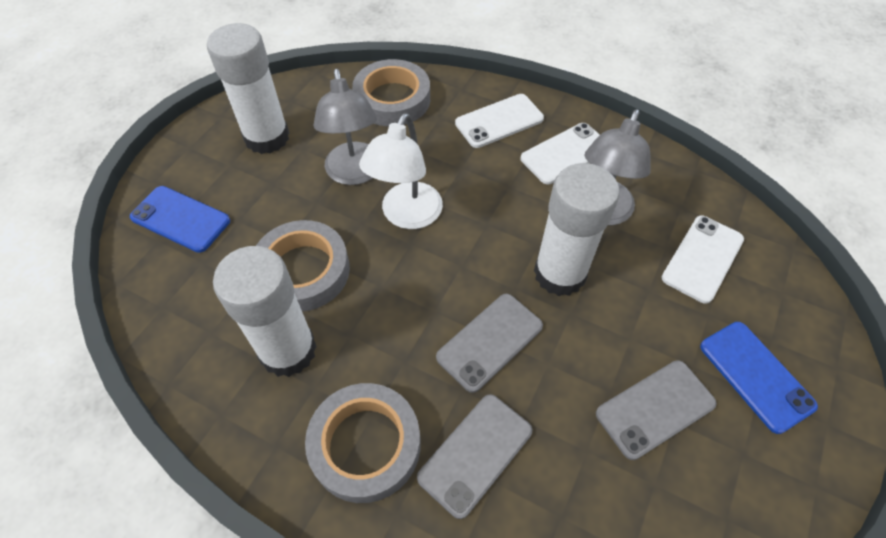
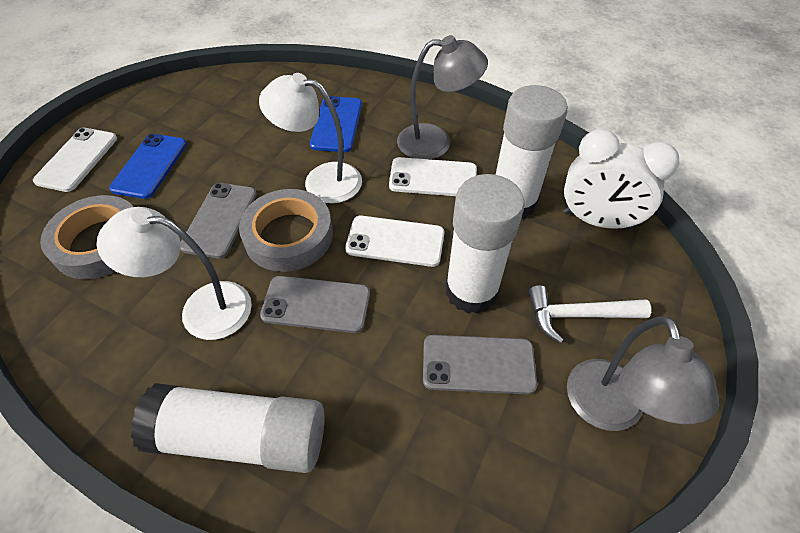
grey tape: 3 -> 2
white clock: 0 -> 1
white hammer: 0 -> 1
white lamp: 1 -> 2

